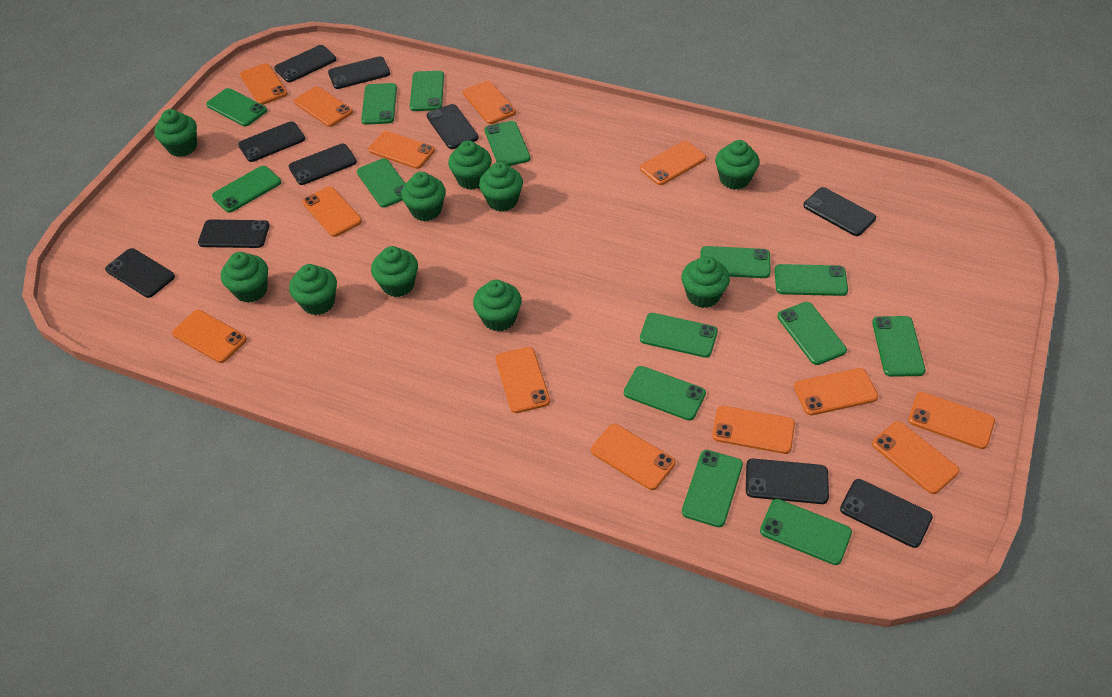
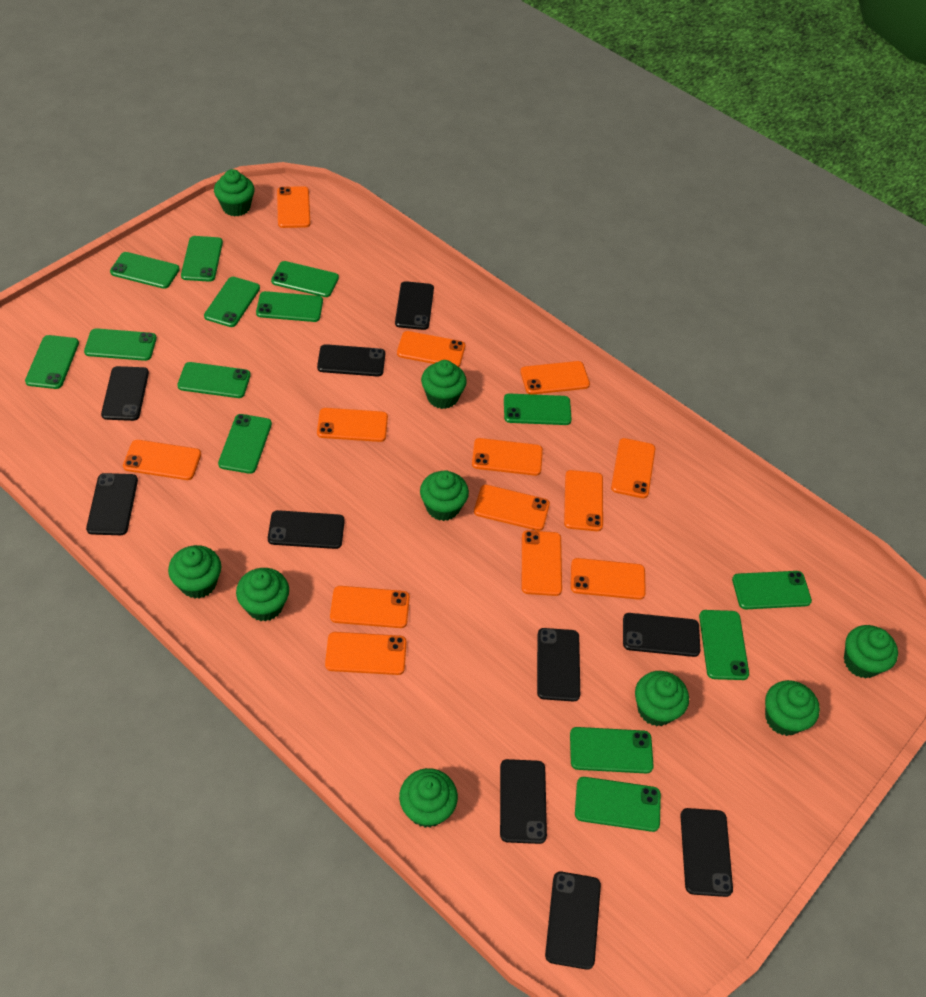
green cupcake: 10 -> 9

